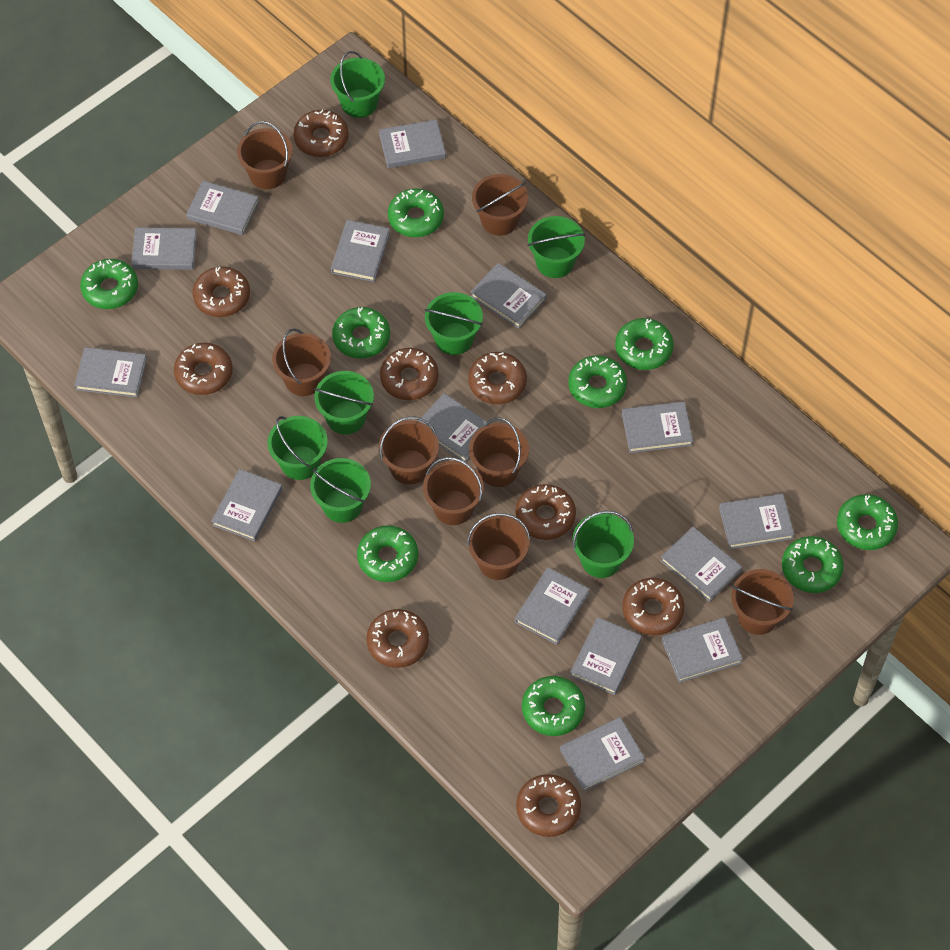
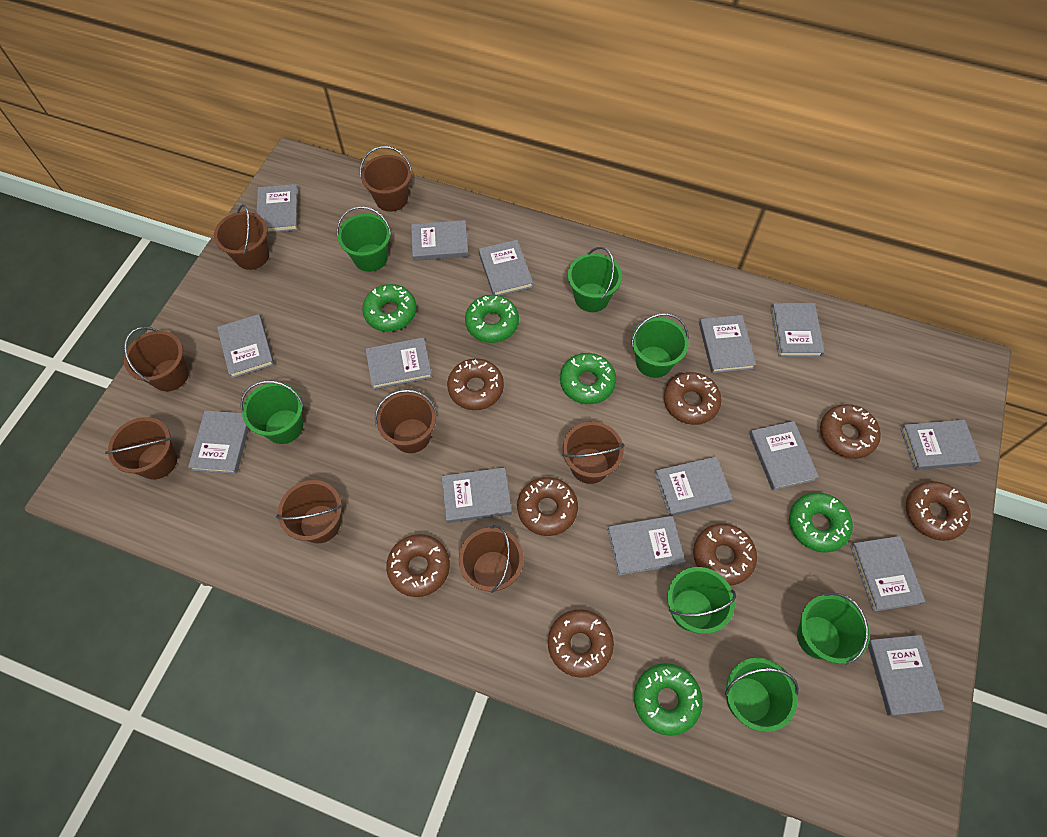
brown donut: 9 -> 8
green donut: 9 -> 5

